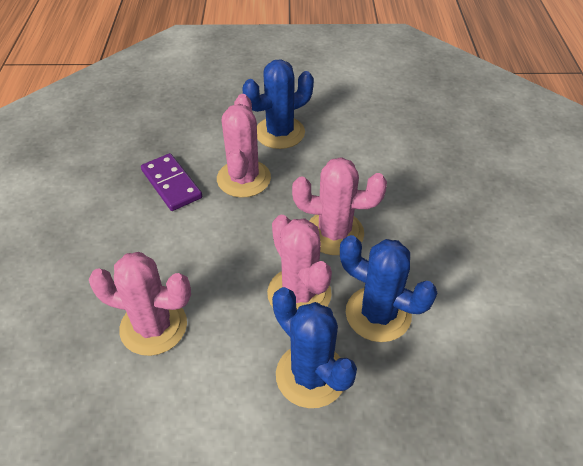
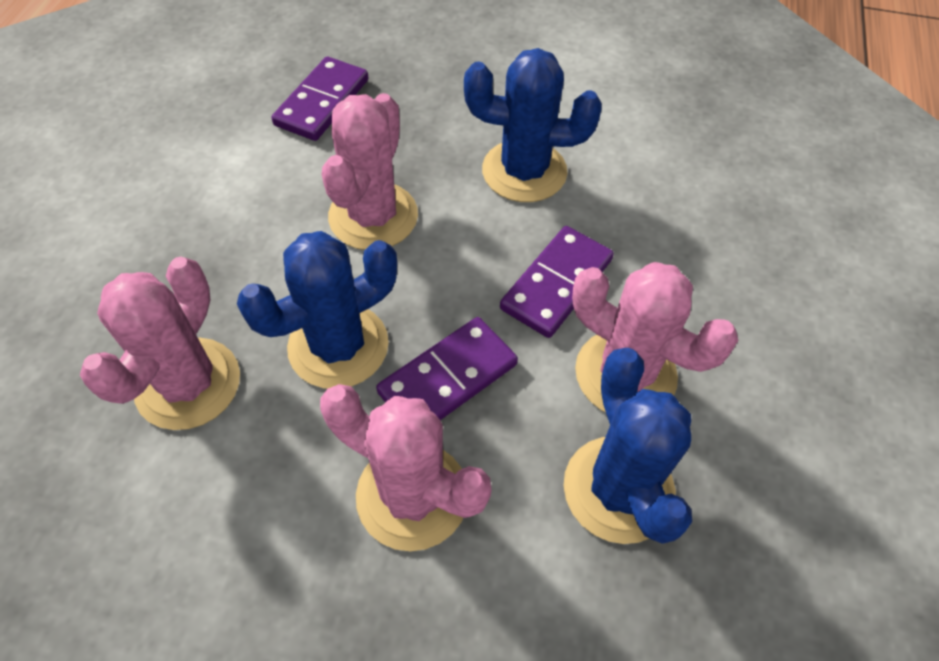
purple domino: 1 -> 3

